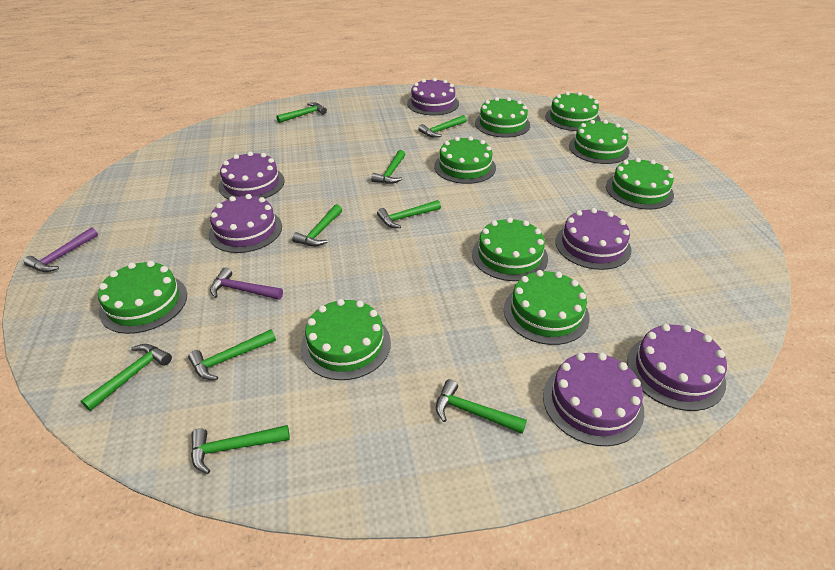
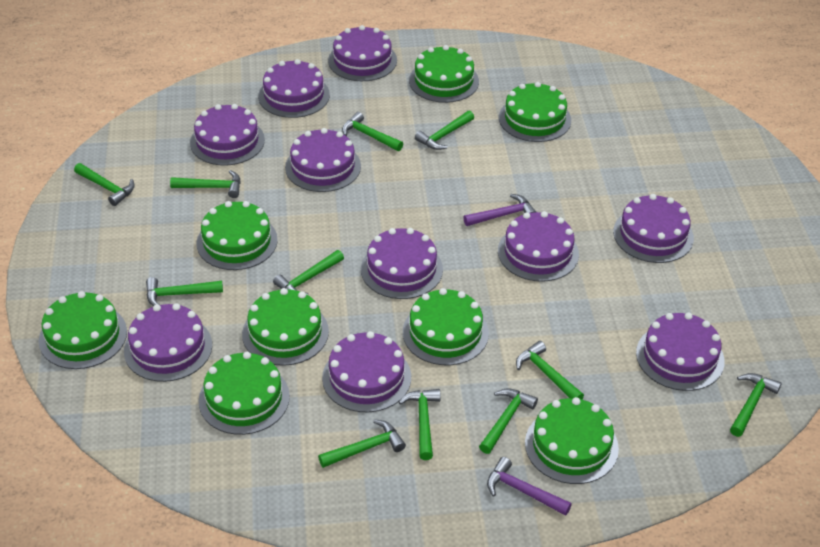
green cake: 9 -> 8
green hammer: 9 -> 11
purple cake: 6 -> 10

